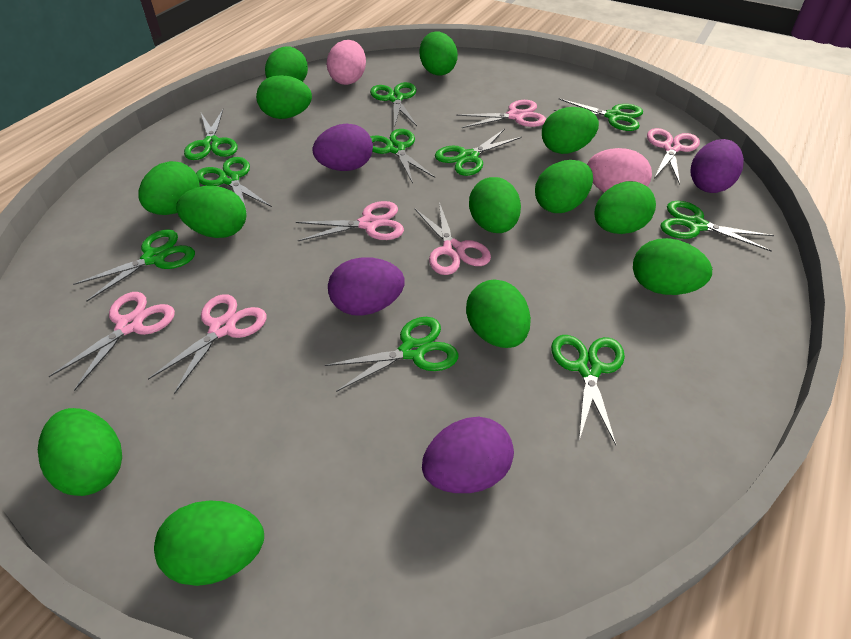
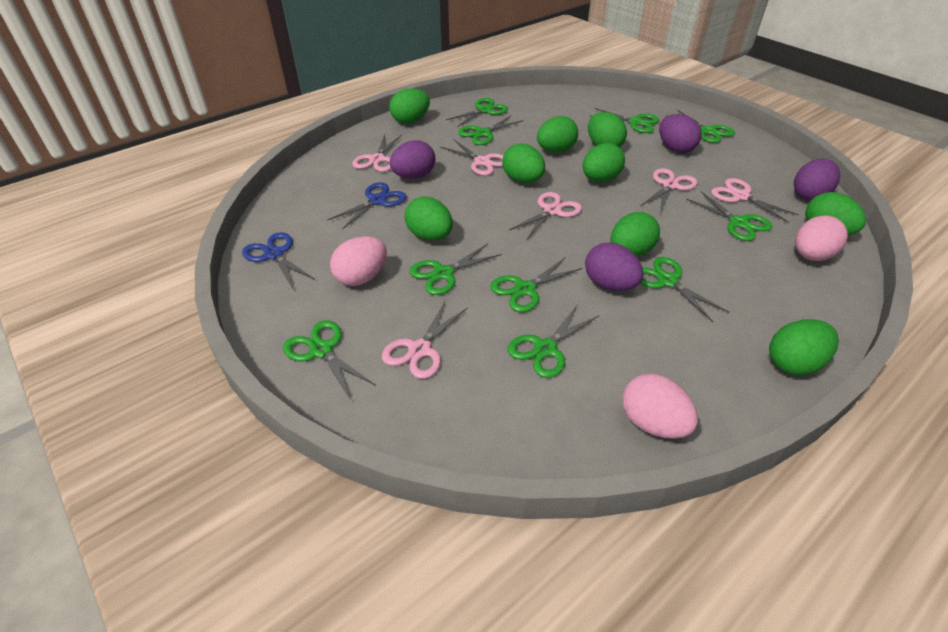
blue scissors: 0 -> 2
green egg: 13 -> 9
pink egg: 2 -> 3

